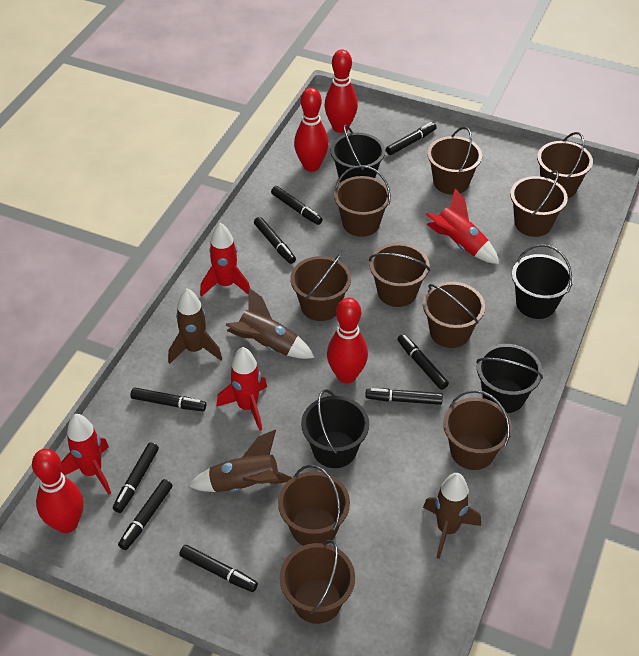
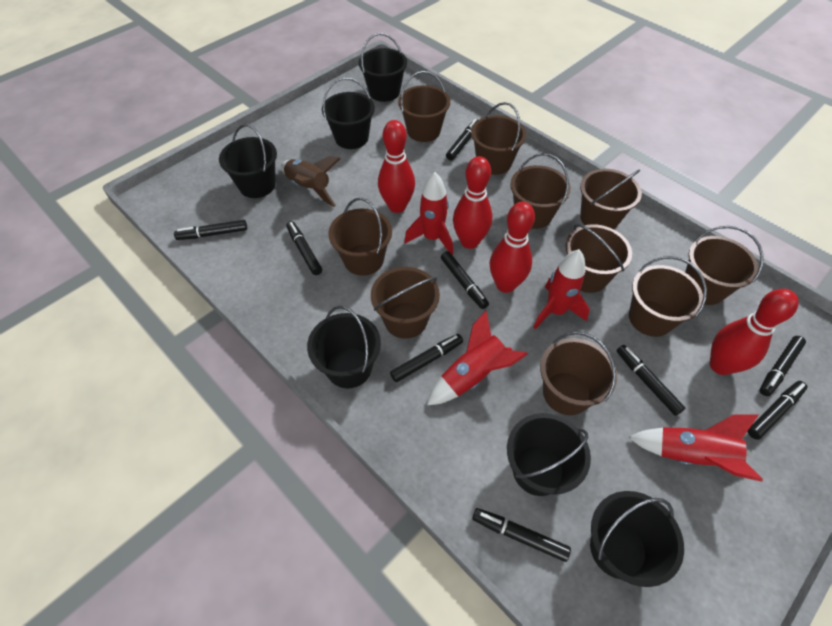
black bucket: 4 -> 6
brown rocket: 4 -> 1

